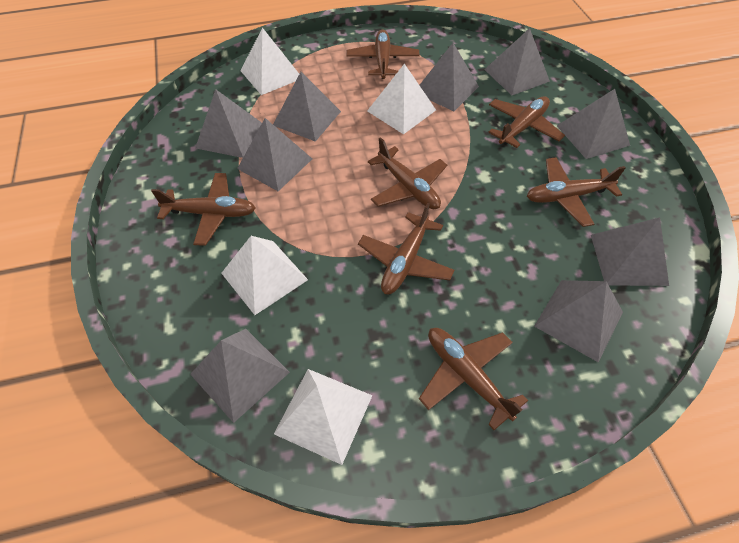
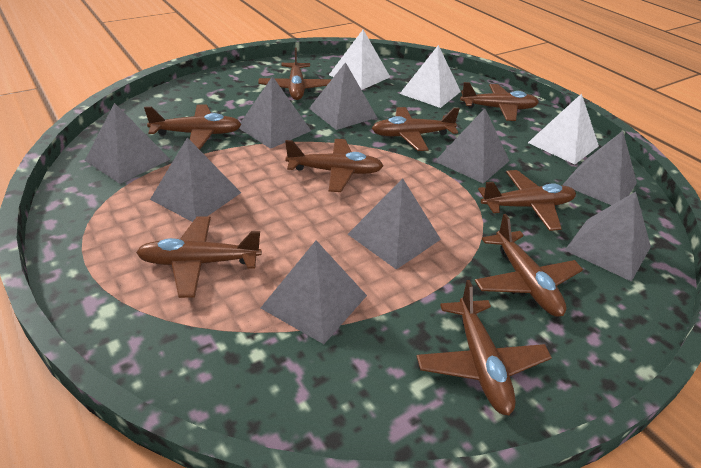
brown plane: 7 -> 9
white pyramid: 4 -> 3

